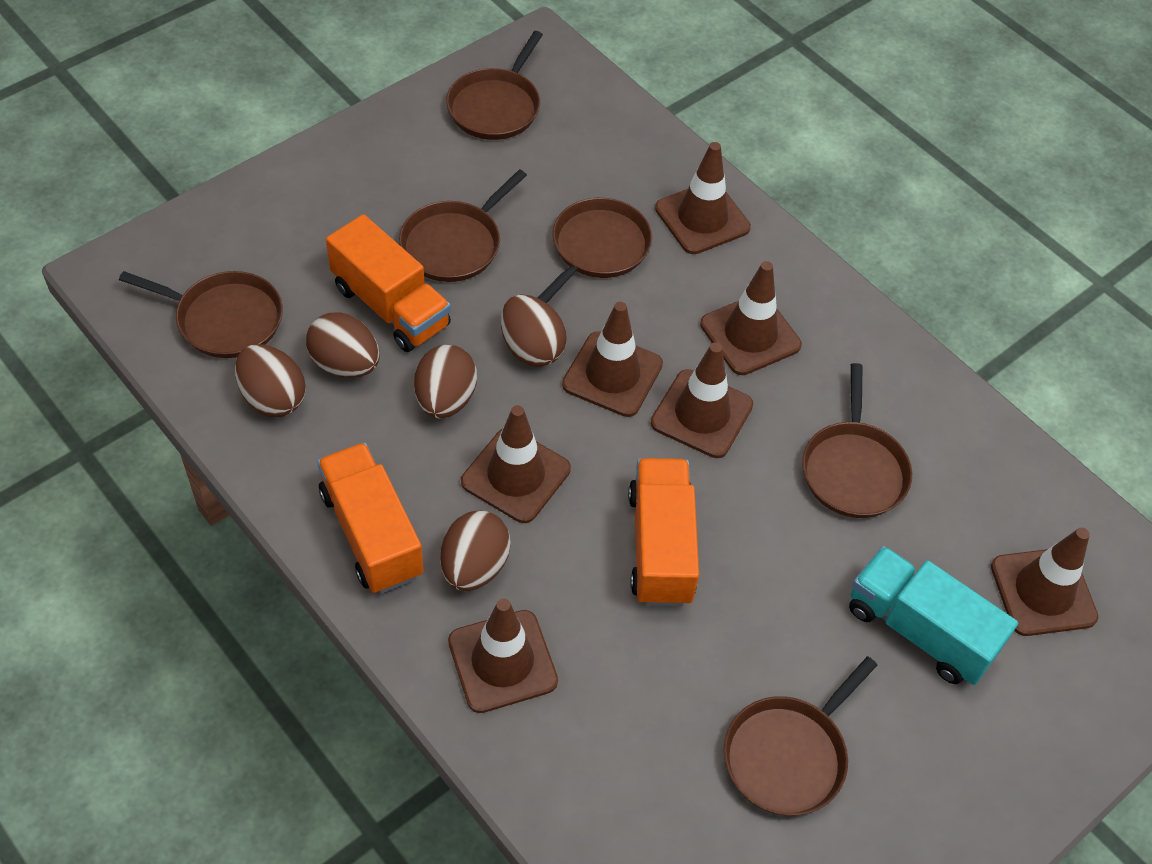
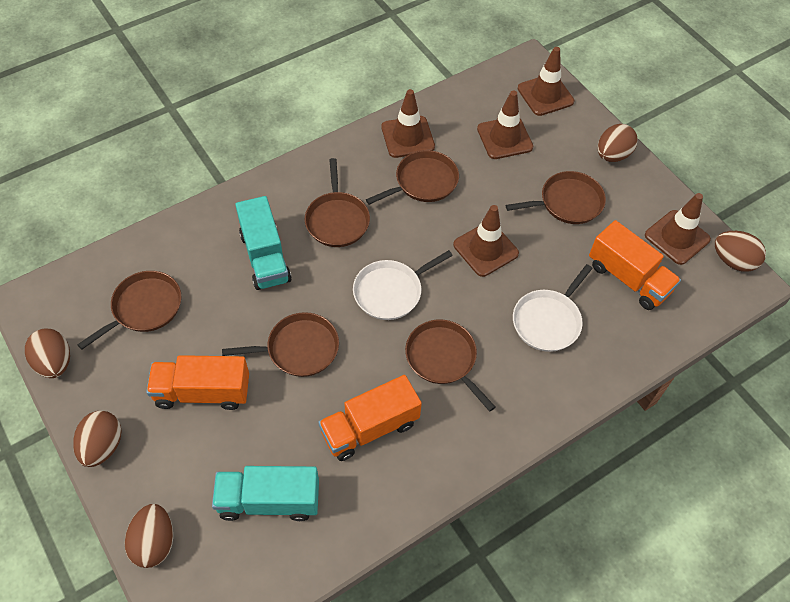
brown traffic cone: 7 -> 5
turquoise truck: 1 -> 2
white pan: 0 -> 2

